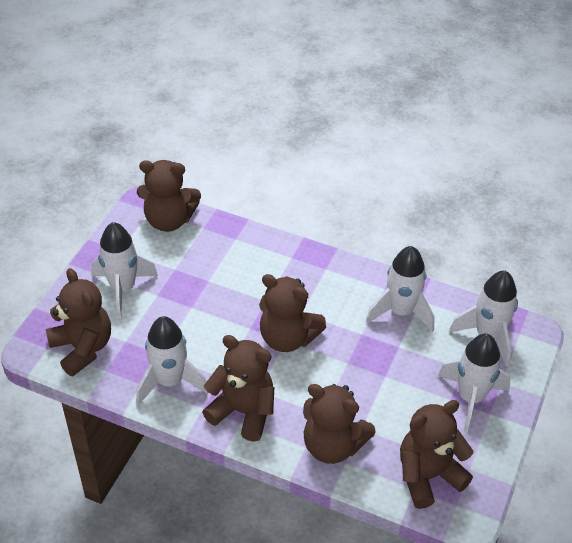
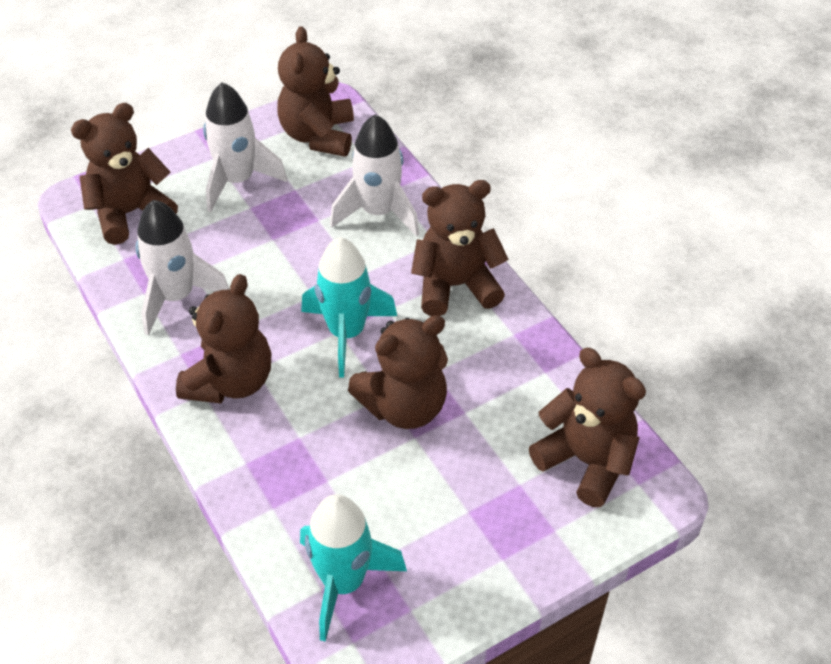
turquoise rocket: 0 -> 2
white rocket: 5 -> 3

